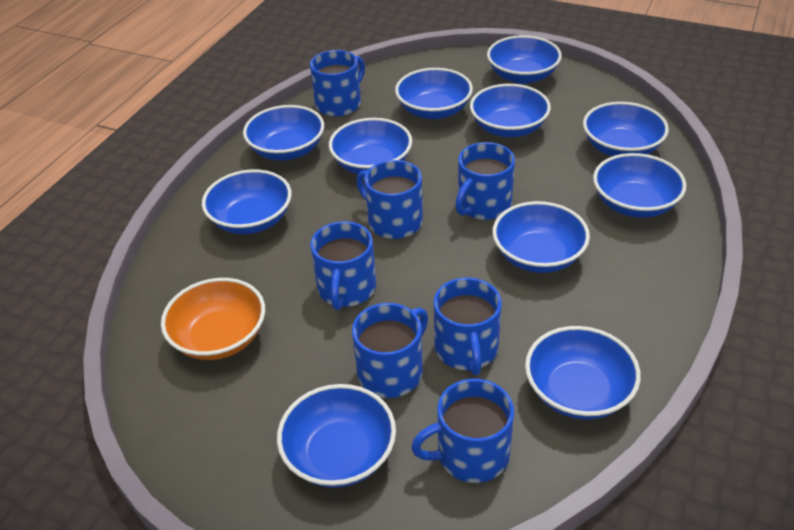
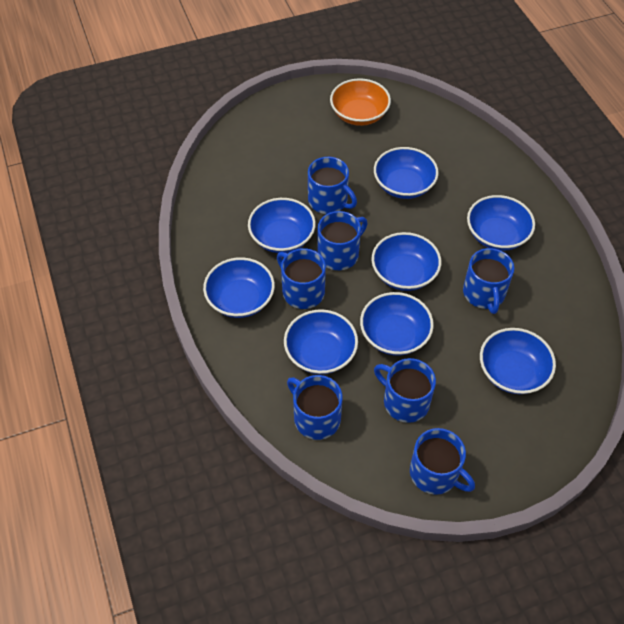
blue bowl: 11 -> 8

